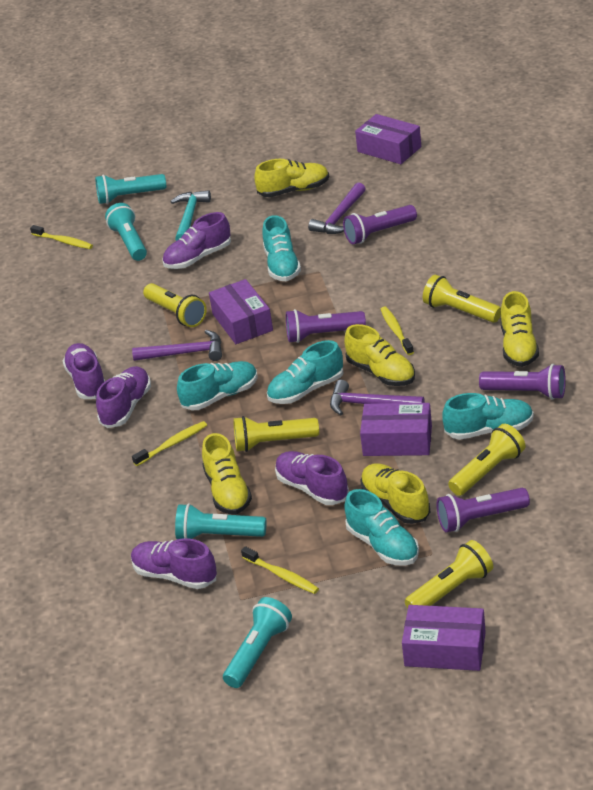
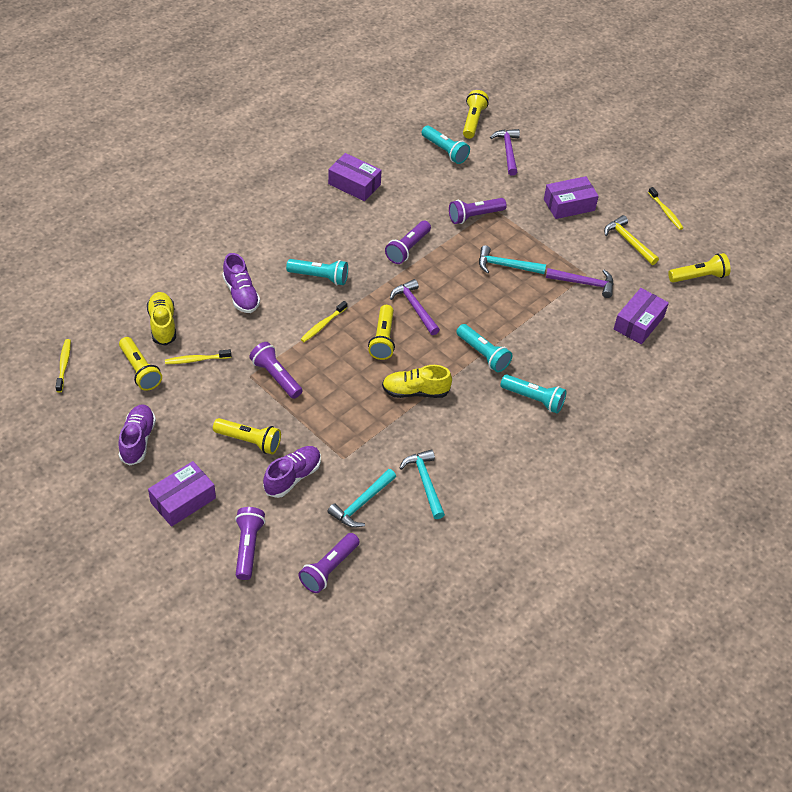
purple flashlight: 4 -> 5
purple shoe: 5 -> 3
turquoise hammer: 1 -> 3
turquoise shoe: 5 -> 0
yellow hammer: 0 -> 1
yellow shoe: 5 -> 2

